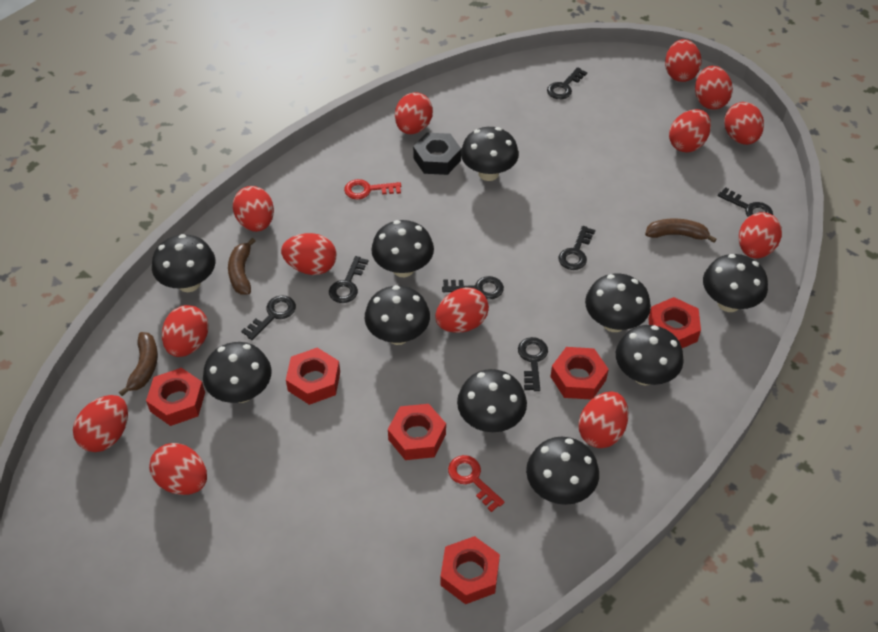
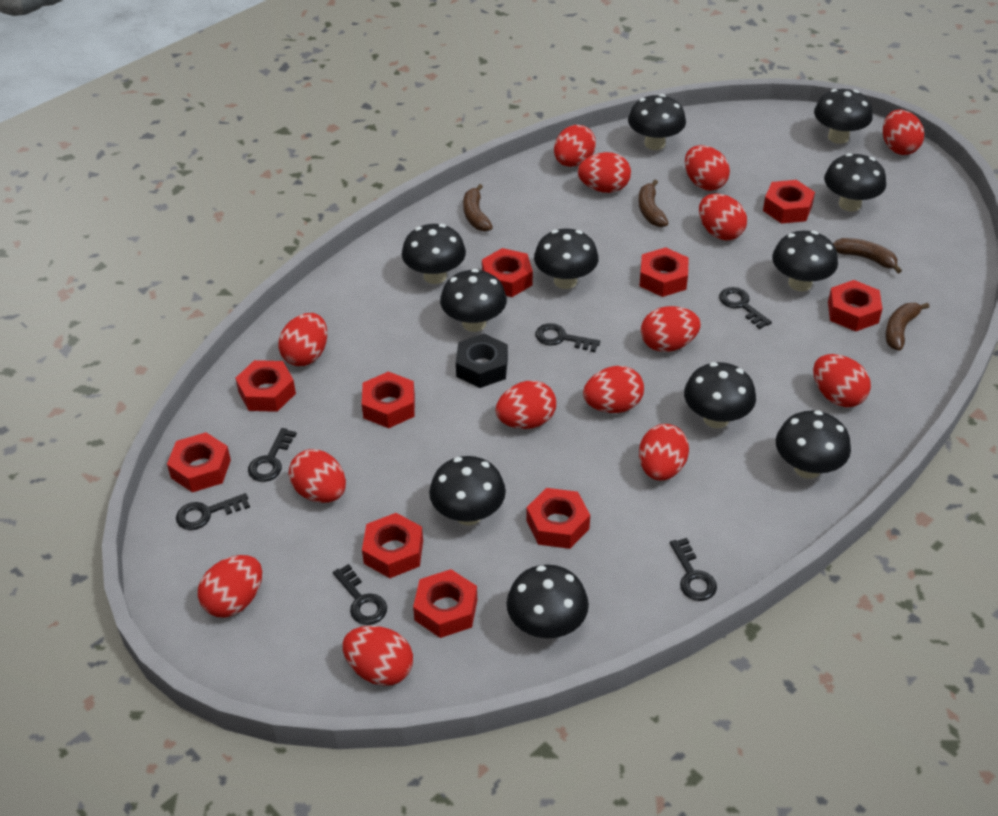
black key: 7 -> 6
black mushroom: 10 -> 11
brown banana: 3 -> 4
red egg: 13 -> 14
red key: 2 -> 0
red nut: 6 -> 10

